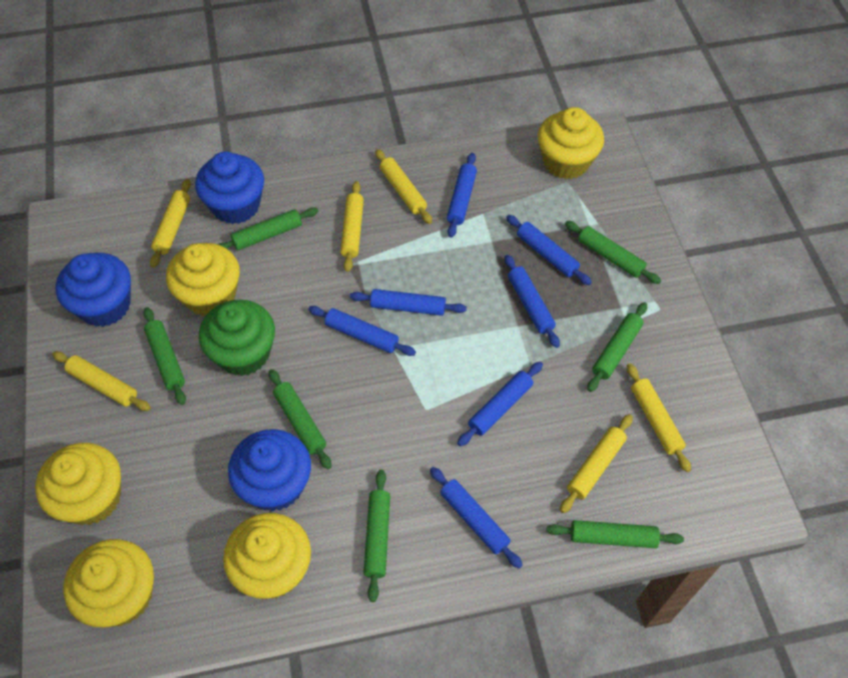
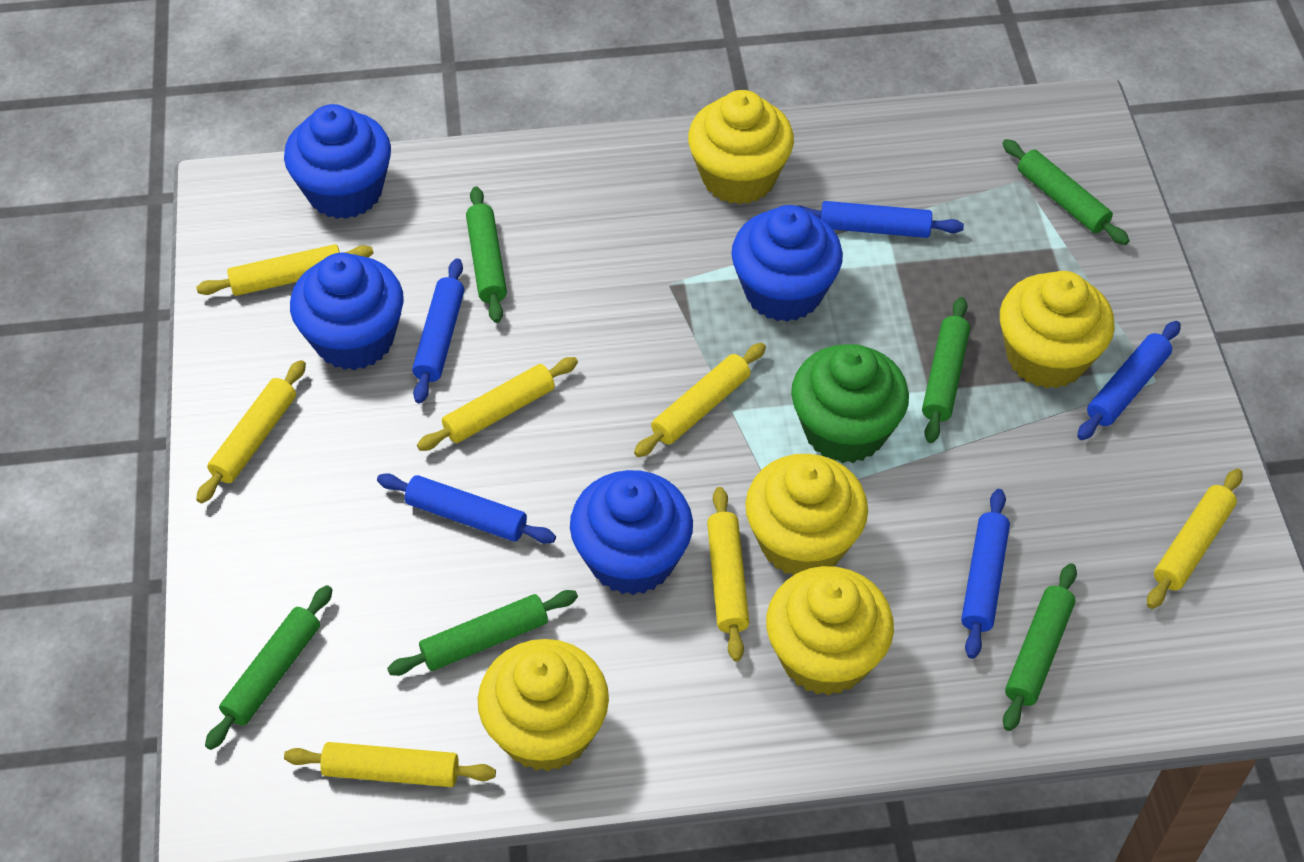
blue cupcake: 3 -> 4
blue rolling pin: 7 -> 5
green rolling pin: 7 -> 6
yellow rolling pin: 6 -> 7

